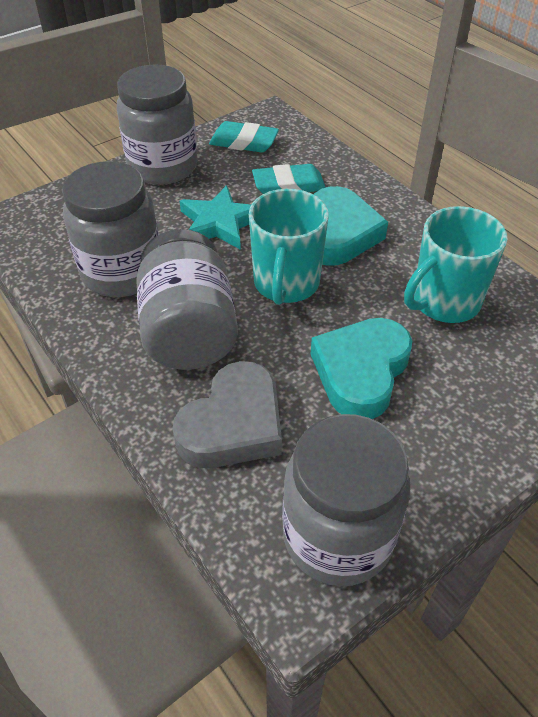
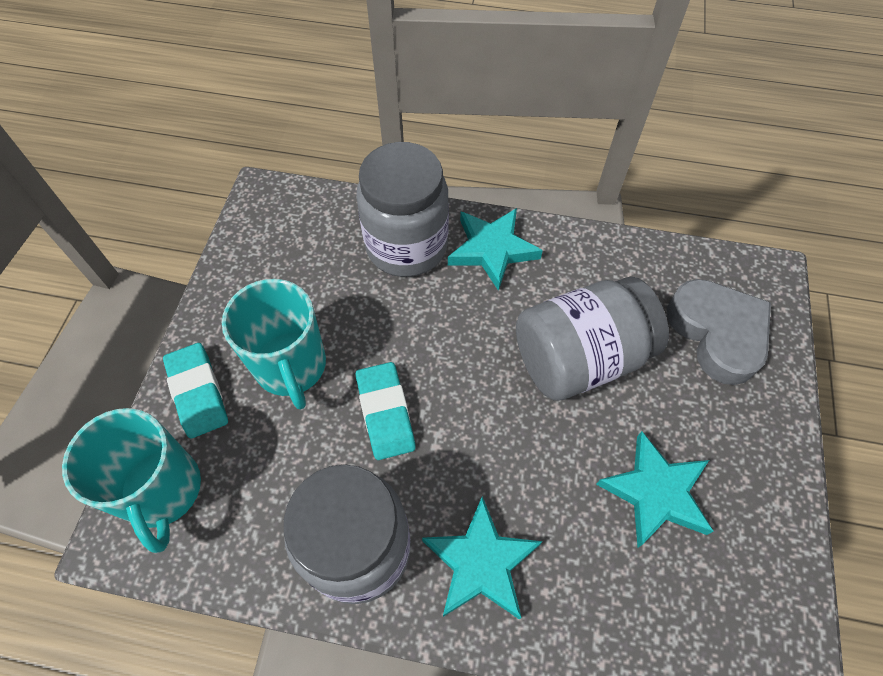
grey jar: 4 -> 3
turquoise heart: 2 -> 0
turquoise star: 1 -> 3

